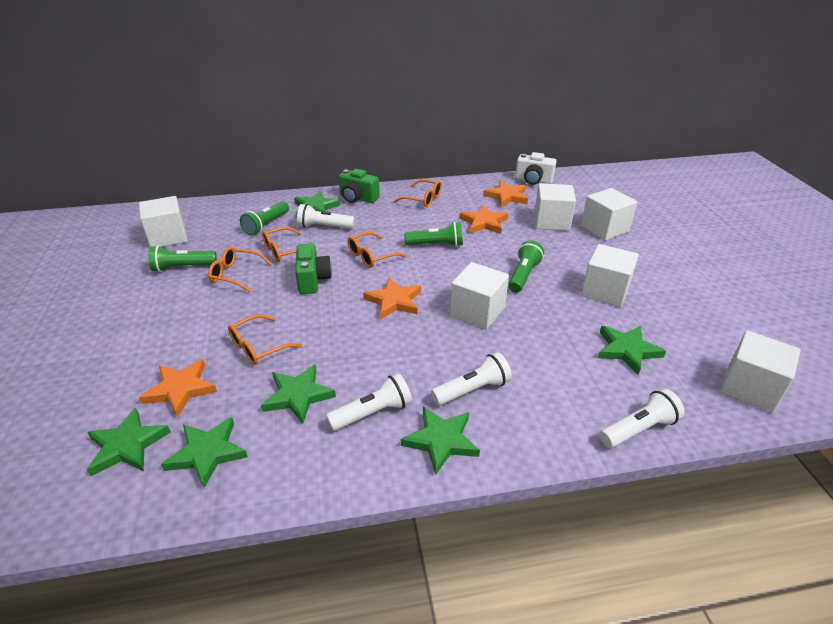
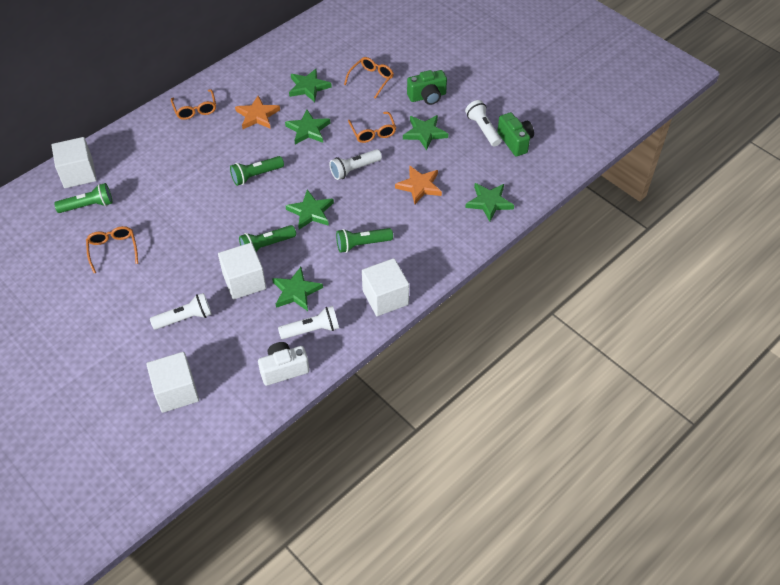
orange glasses: 5 -> 4
orange star: 4 -> 2
white cube: 6 -> 4

